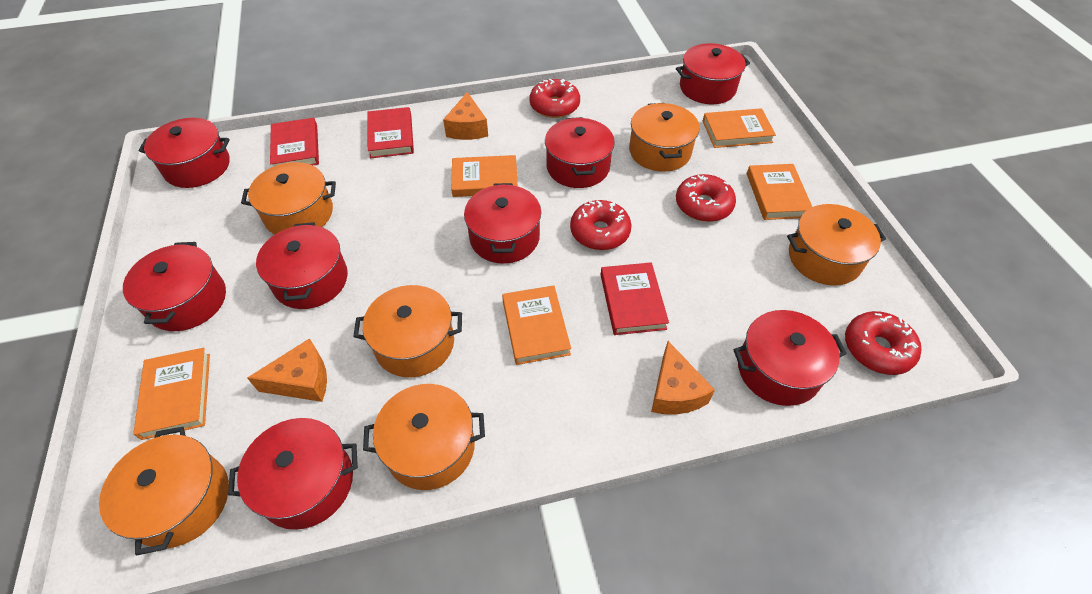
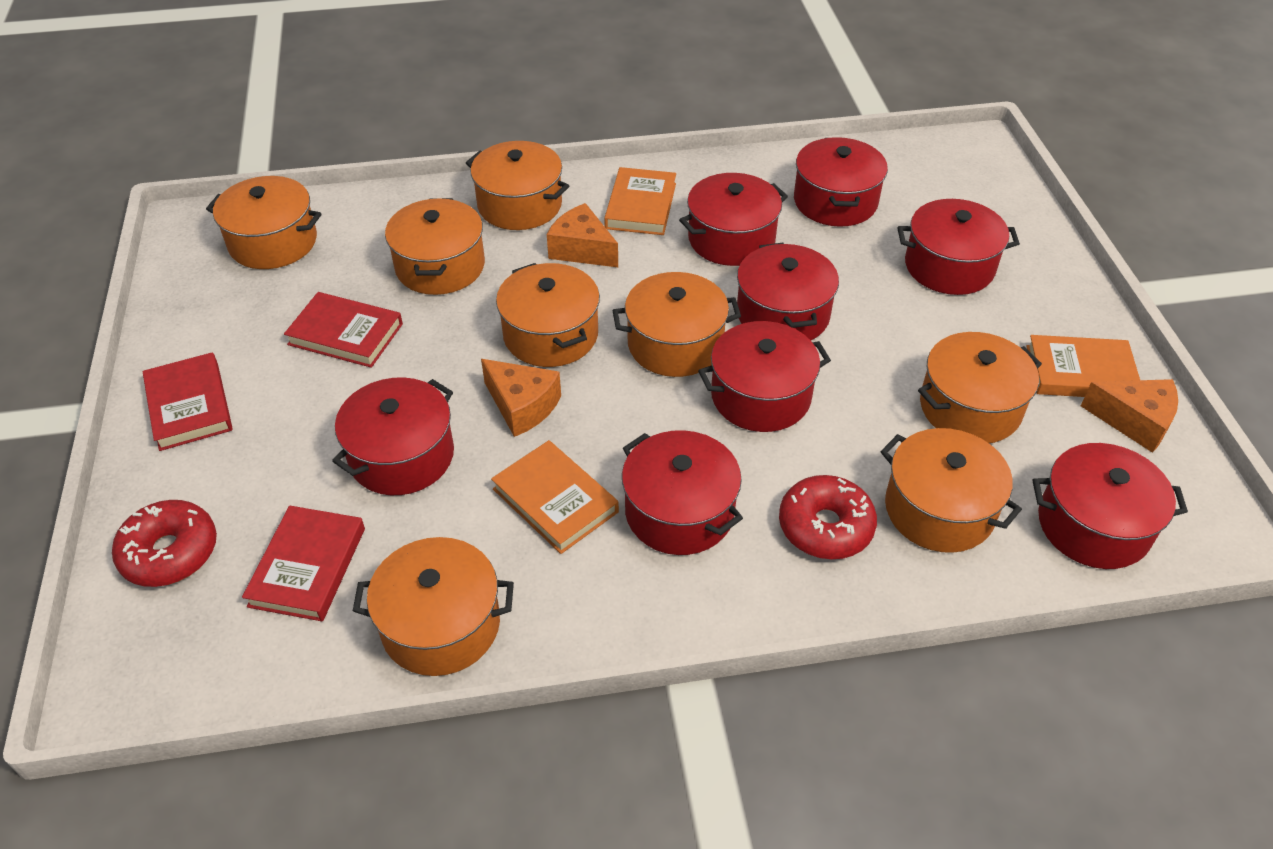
orange book: 5 -> 3
orange pot: 6 -> 8
red donut: 4 -> 2

